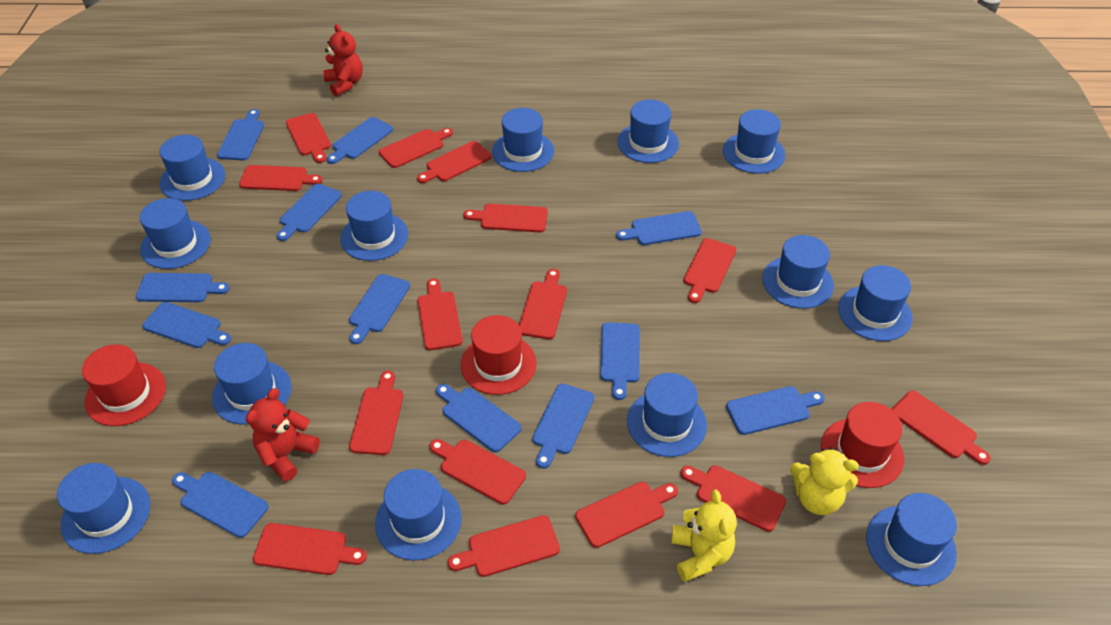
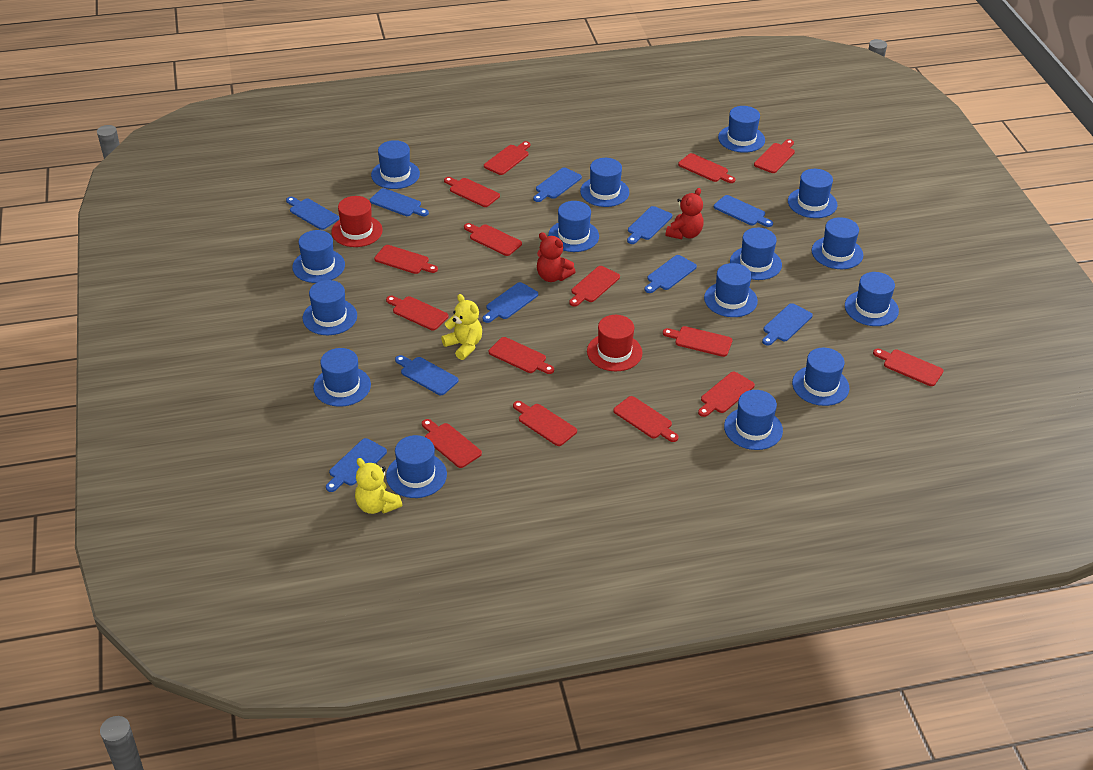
blue cutting board: 12 -> 10
blue hat: 13 -> 15
red hat: 3 -> 2

